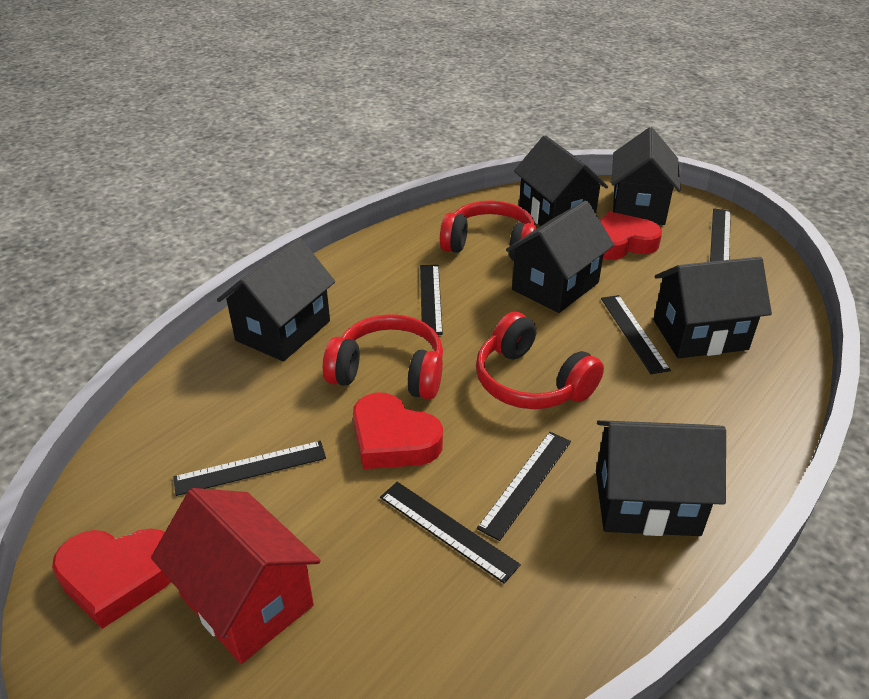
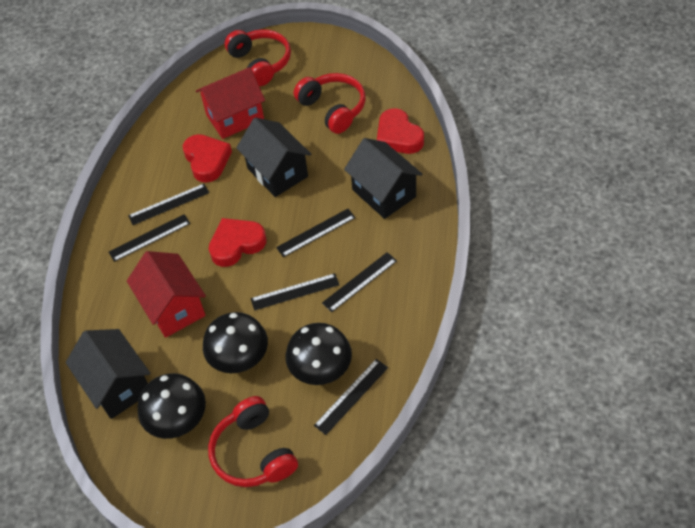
black house: 6 -> 3
black mushroom: 0 -> 3
red house: 1 -> 2

